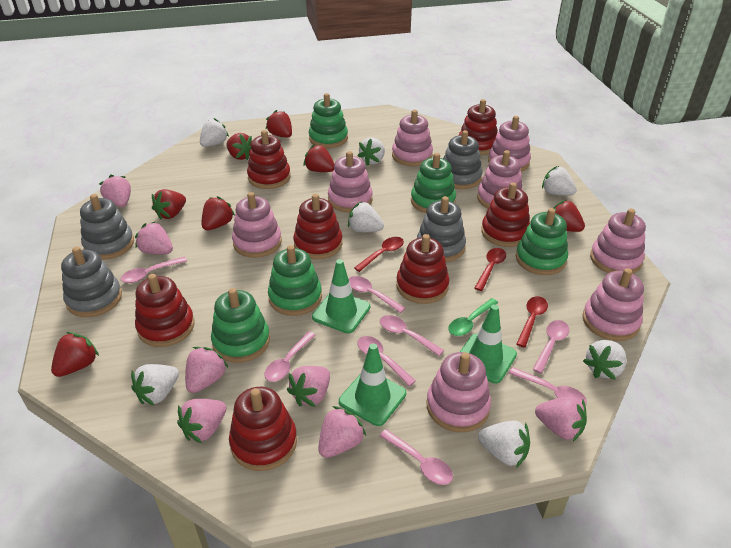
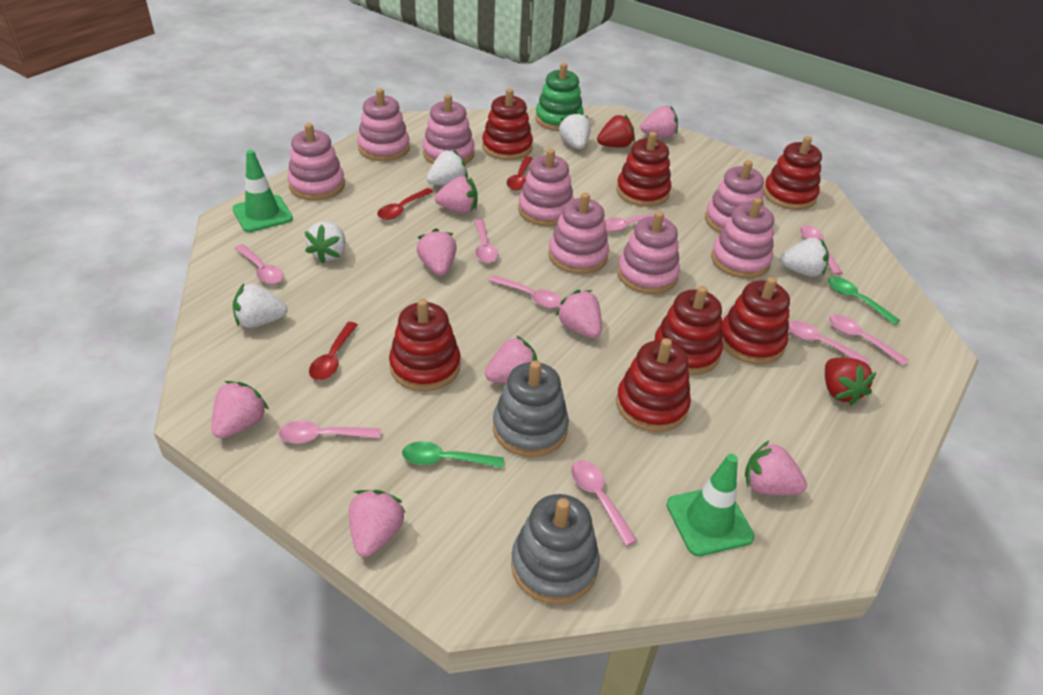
green spoon: 1 -> 2
green stacking toy: 5 -> 1
green traffic cone: 3 -> 2
grey stacking toy: 4 -> 2
pink spoon: 8 -> 9
pink strawberry: 7 -> 8
red strawberry: 7 -> 2
white strawberry: 7 -> 5

